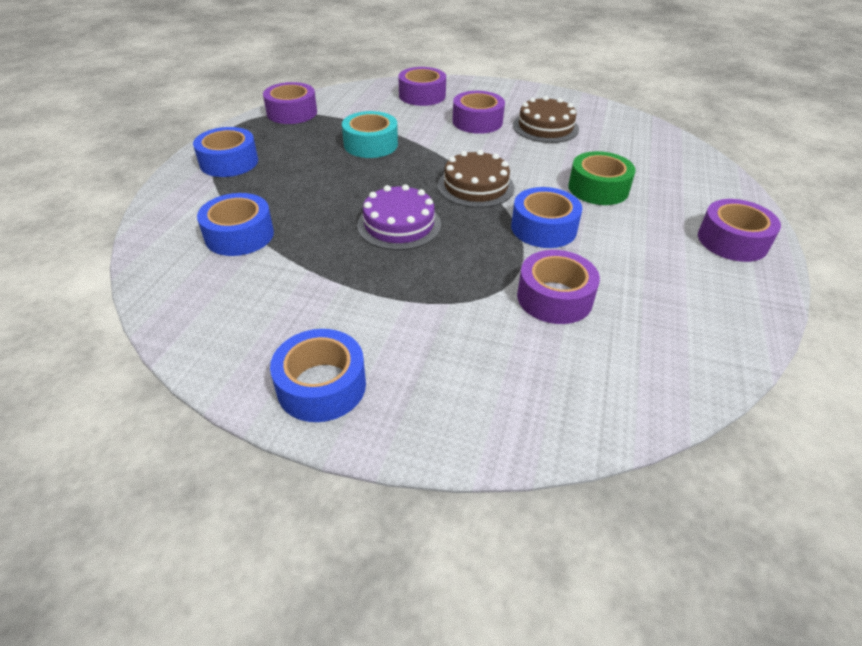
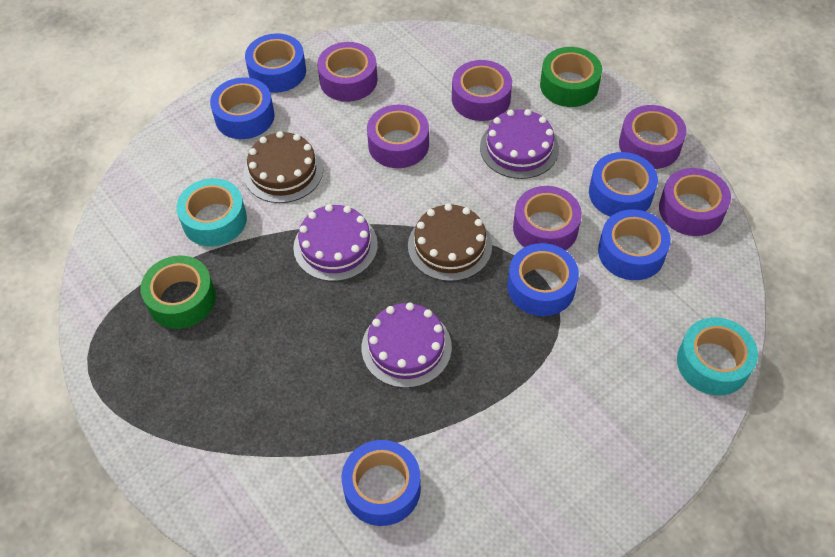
blue tape: 4 -> 6
green tape: 1 -> 2
purple cake: 1 -> 3
purple tape: 5 -> 6
turquoise tape: 1 -> 2

